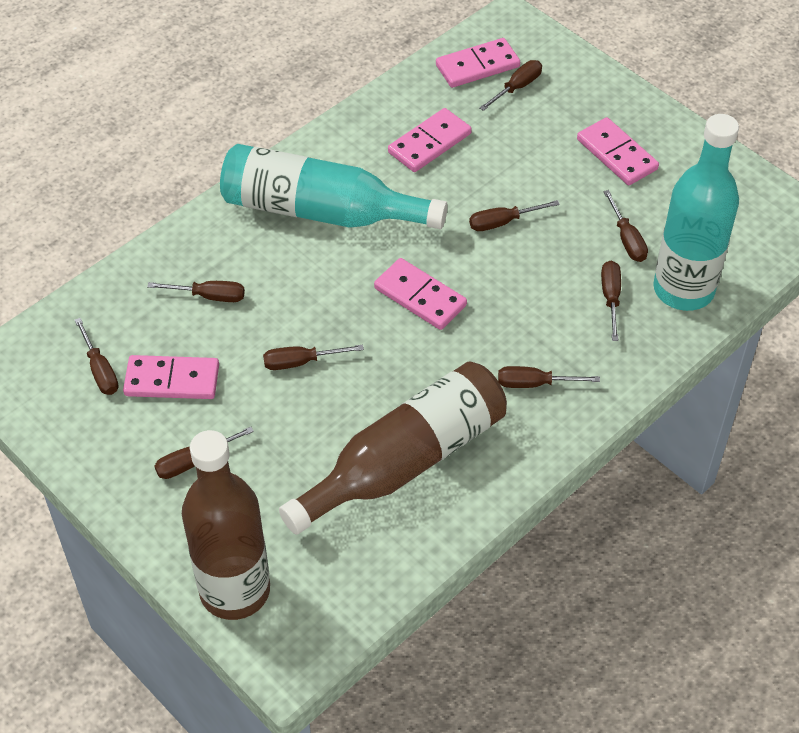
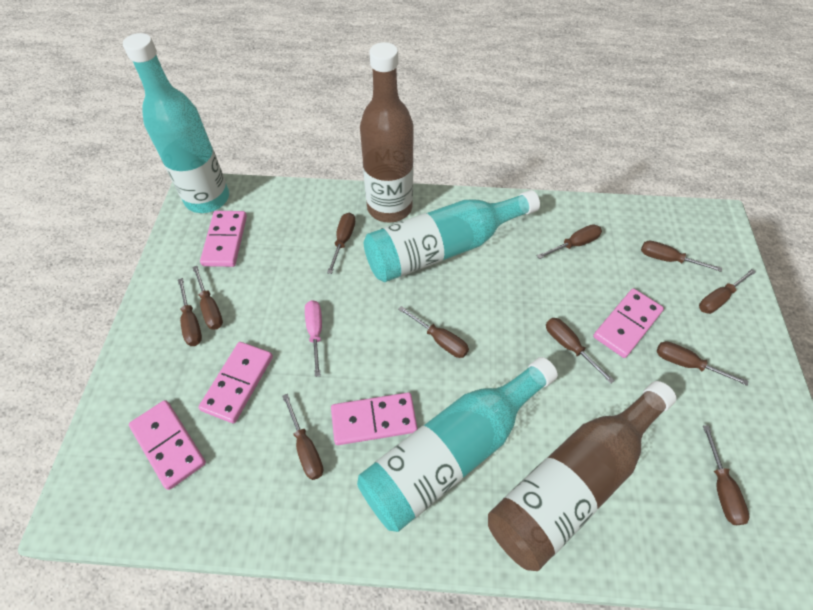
brown screwdriver: 9 -> 11
pink screwdriver: 0 -> 1
turquoise bottle: 2 -> 3

